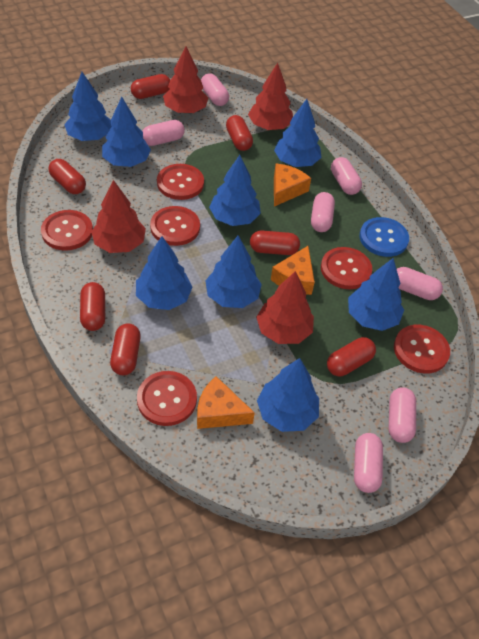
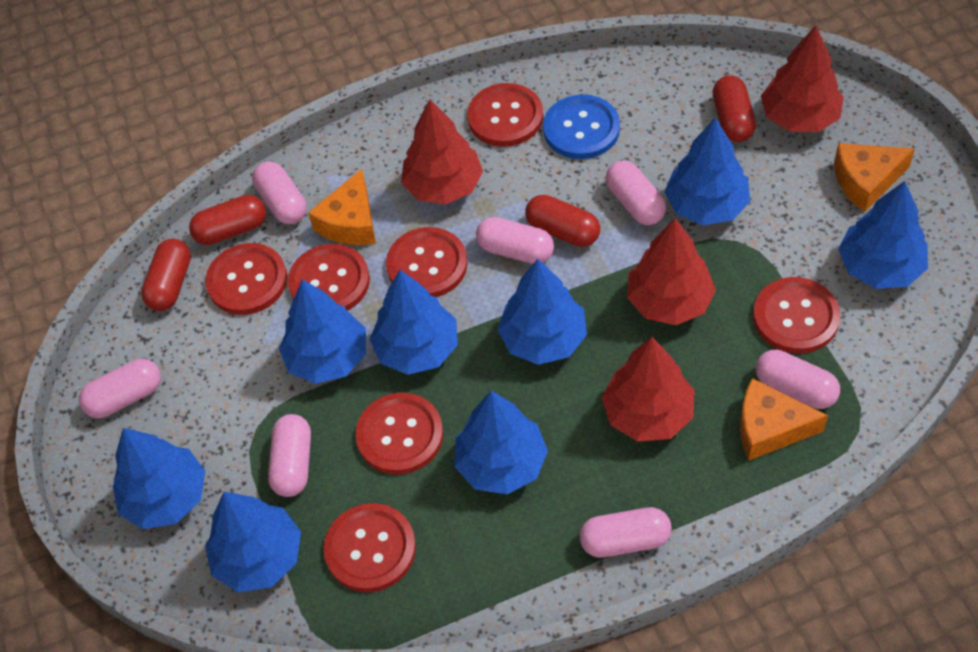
red button: 6 -> 7
red capsule: 7 -> 4

